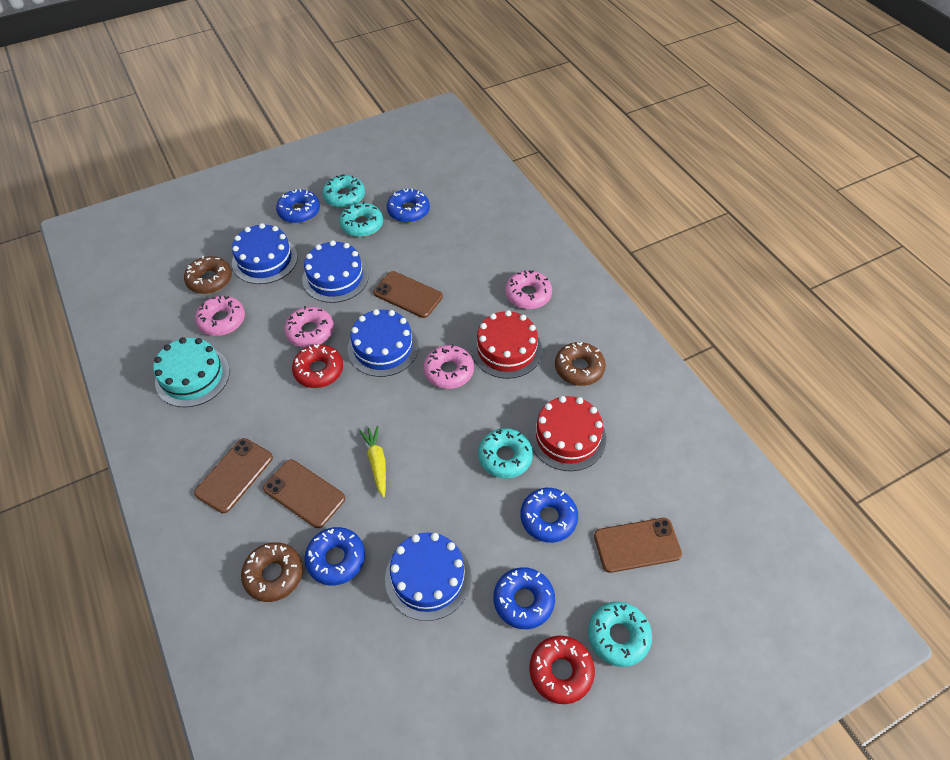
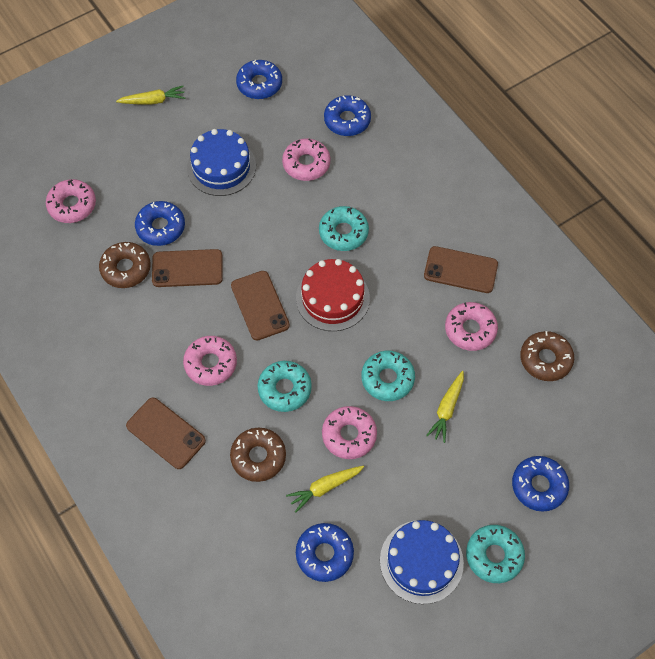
blue cake: 4 -> 2
pink donut: 4 -> 5
red cake: 2 -> 1
red donut: 2 -> 0
turquoise cake: 1 -> 0
yellow carrot: 1 -> 3

